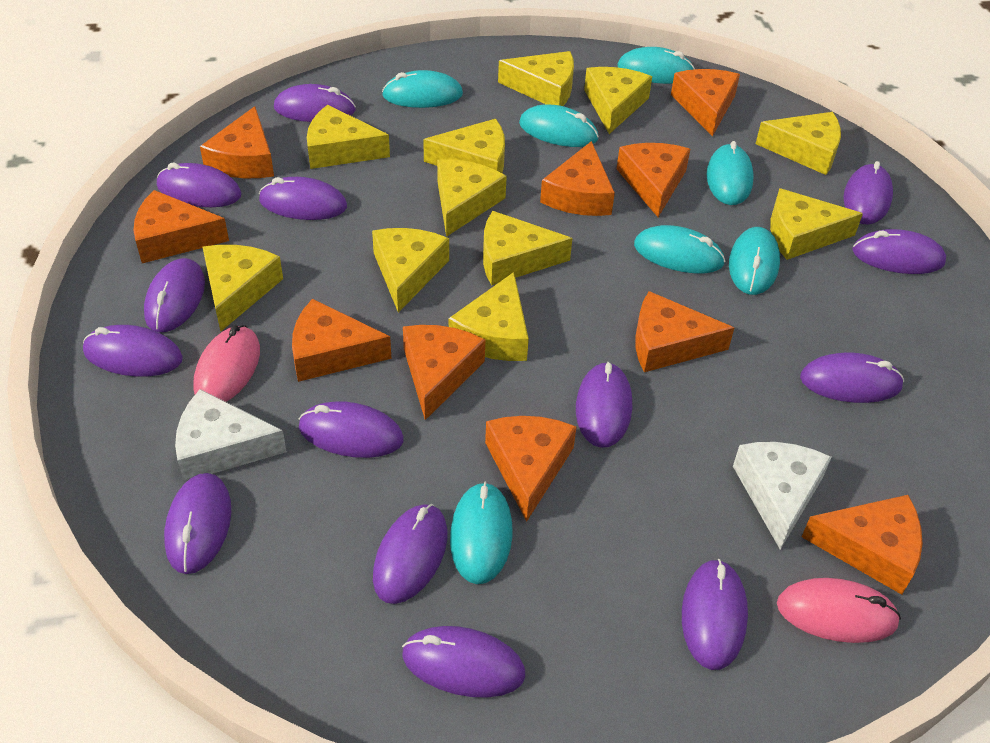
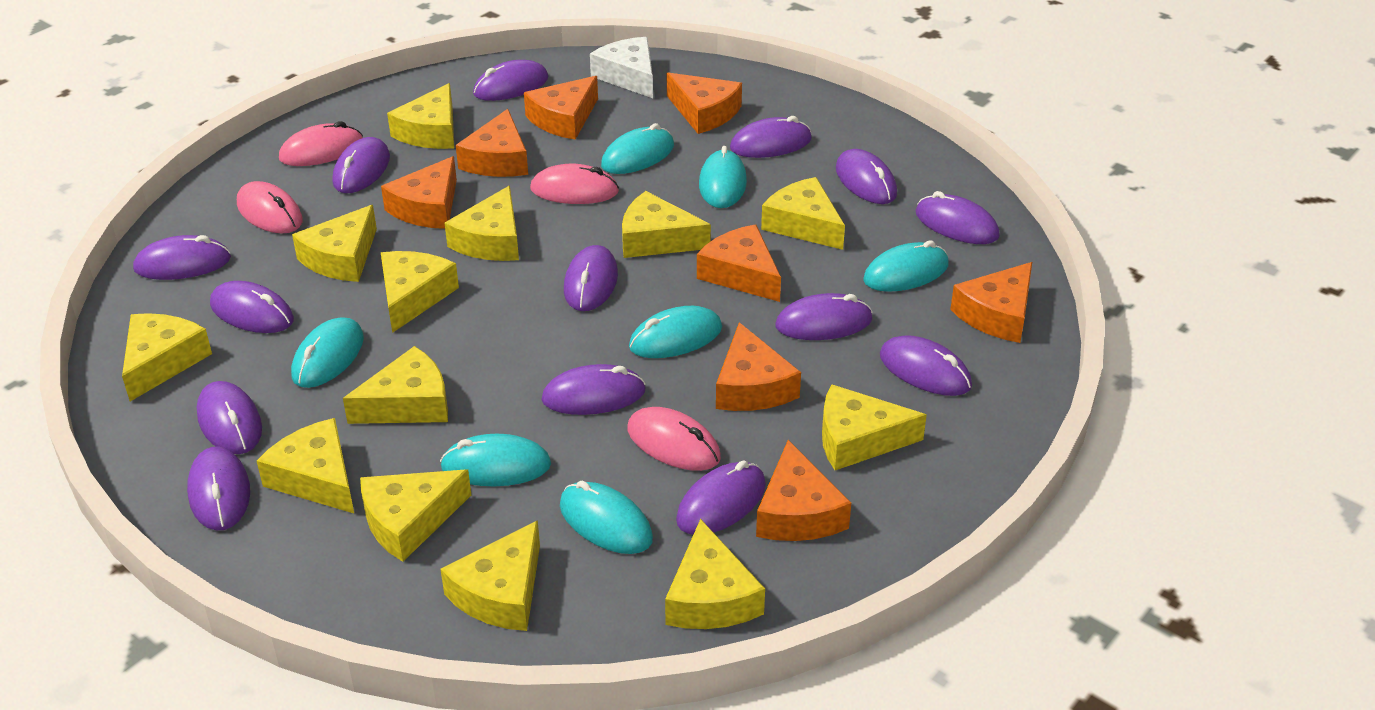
orange cheese: 10 -> 8
pink mouse: 2 -> 4
white cheese: 2 -> 1
yellow cheese: 11 -> 13

